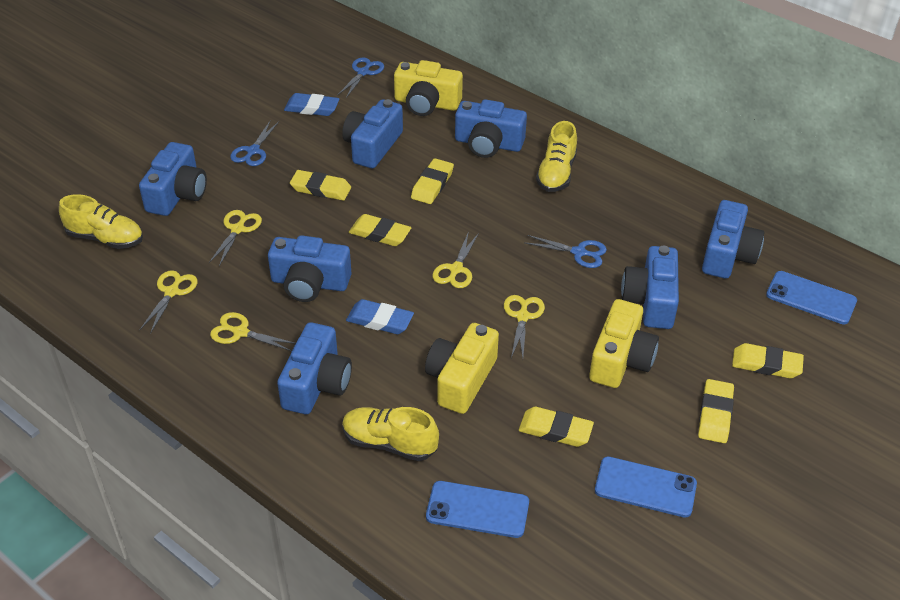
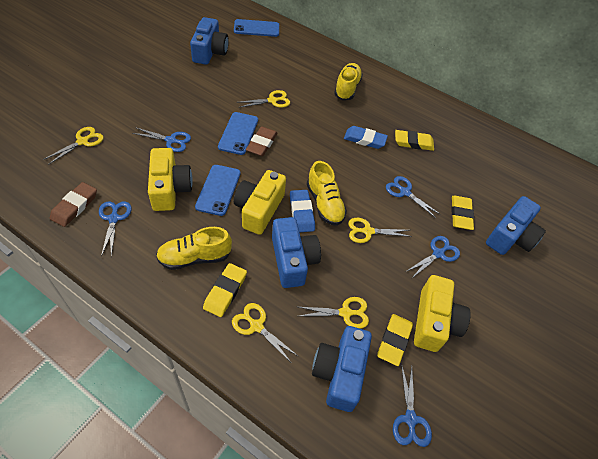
blue camera: 7 -> 4
blue scissors: 3 -> 5
brown eraser: 0 -> 2
yellow eraser: 6 -> 4

